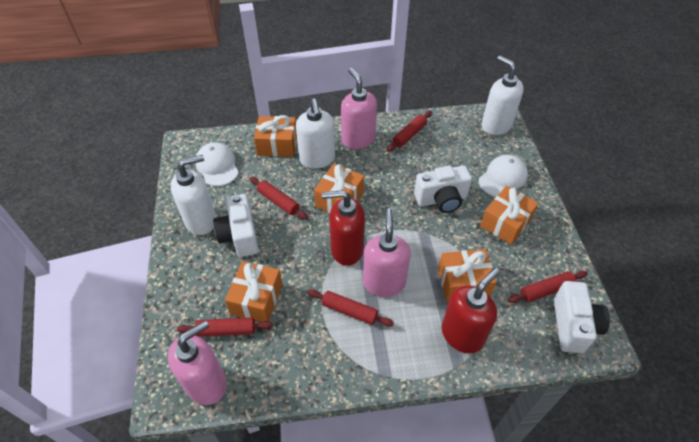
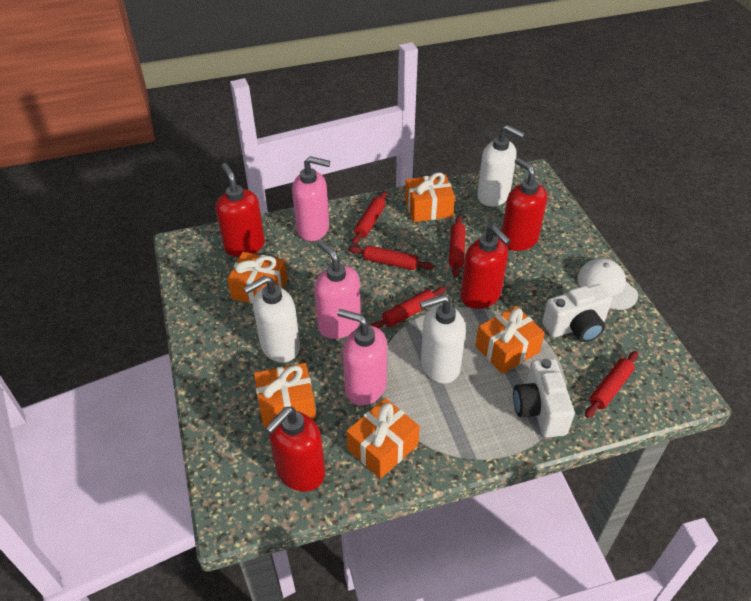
red soap dispenser: 2 -> 4
white camera: 3 -> 2
white cap: 2 -> 1

